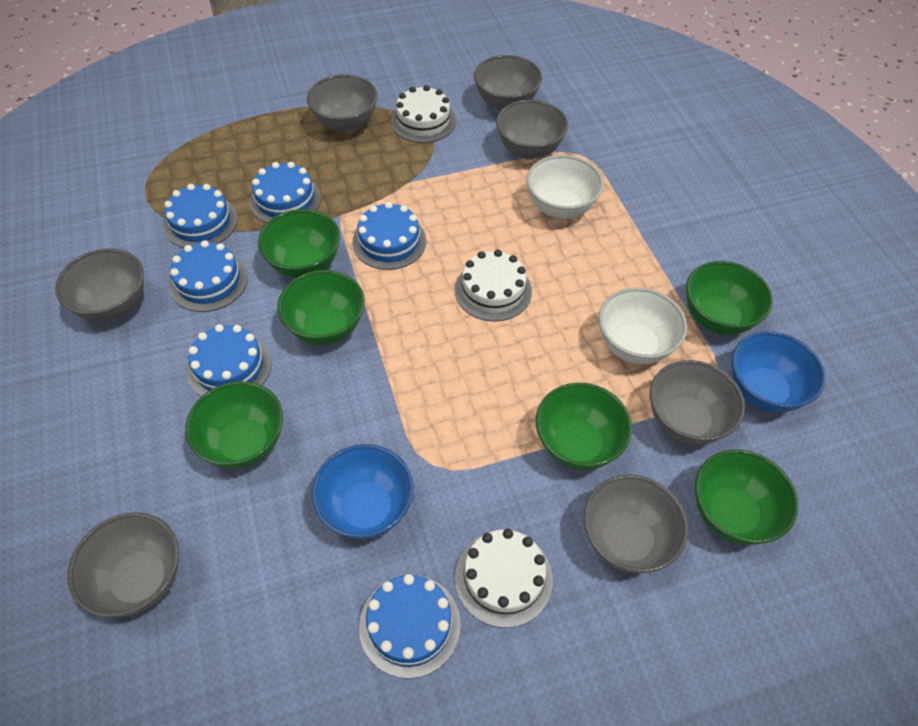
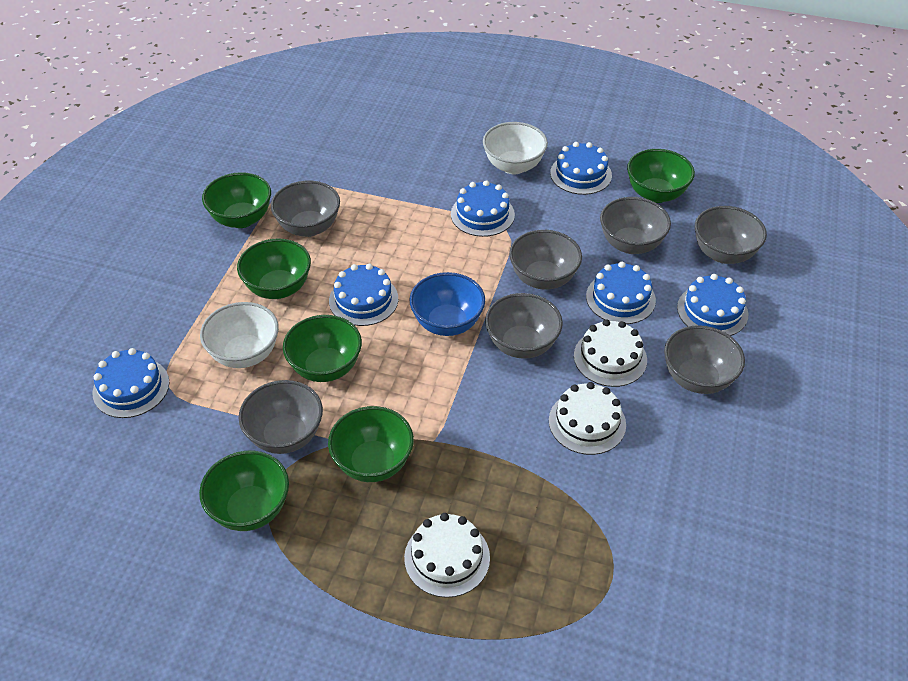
blue bowl: 2 -> 1

